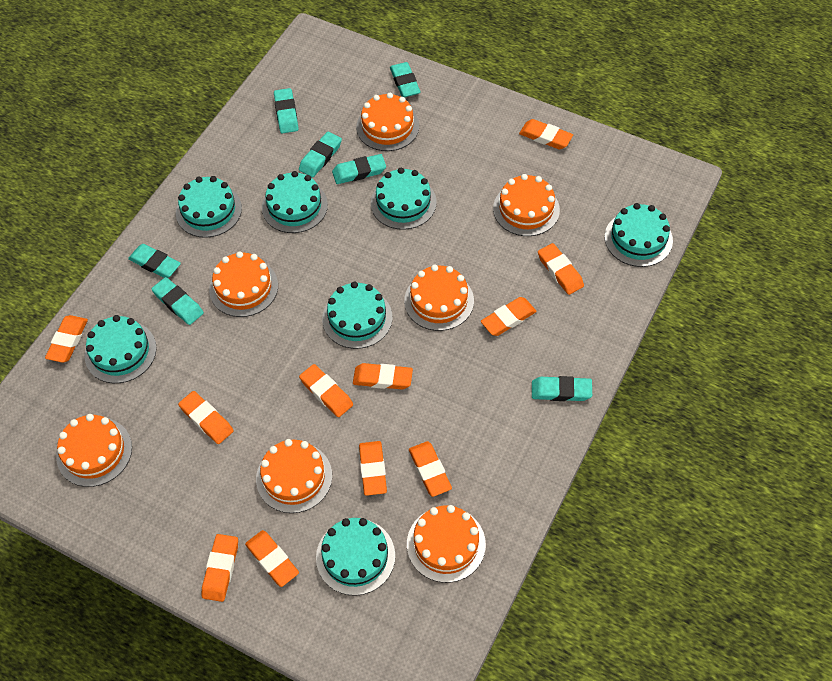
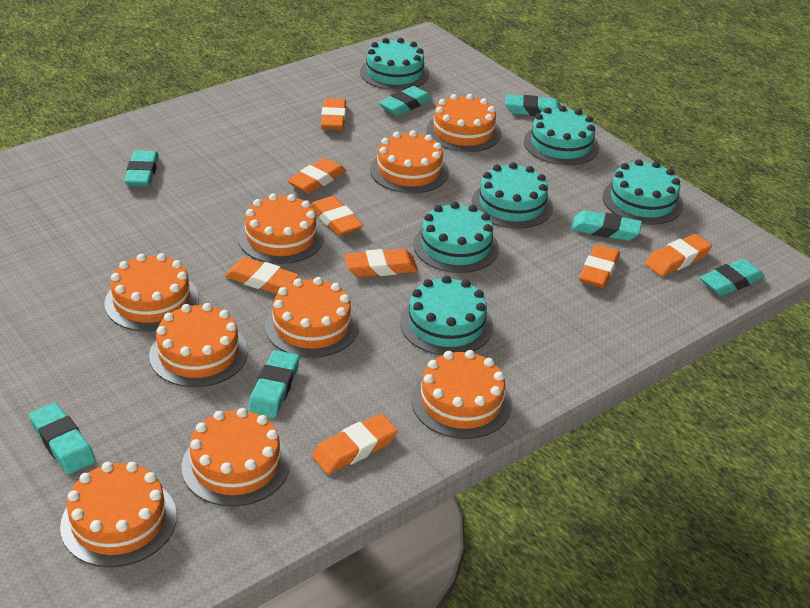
orange cake: 7 -> 9
orange eraser: 11 -> 8
turquoise cake: 7 -> 6

